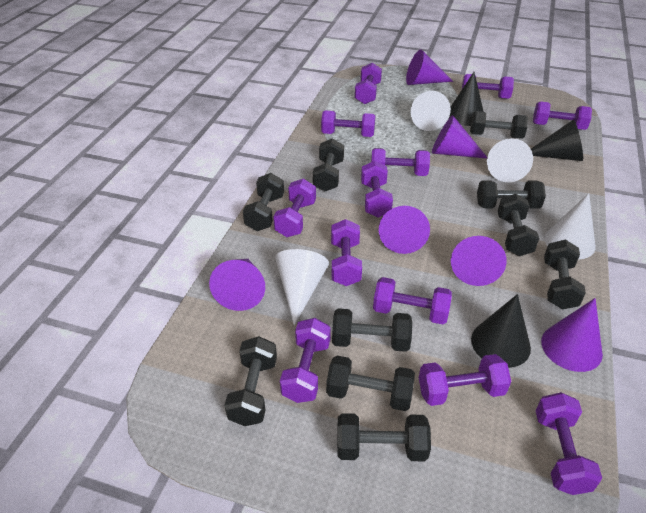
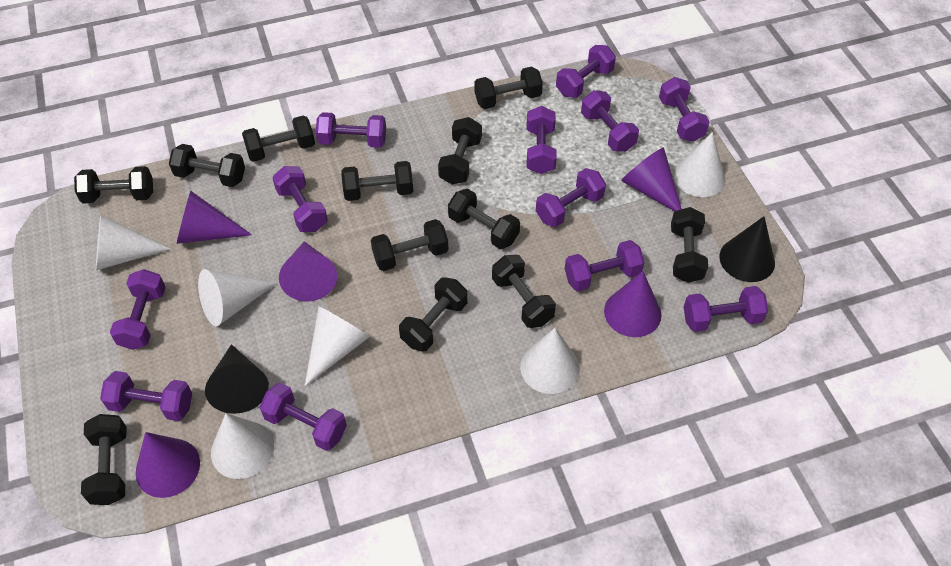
black cone: 3 -> 2
black dumbbell: 10 -> 12
purple cone: 6 -> 5
white cone: 4 -> 6

